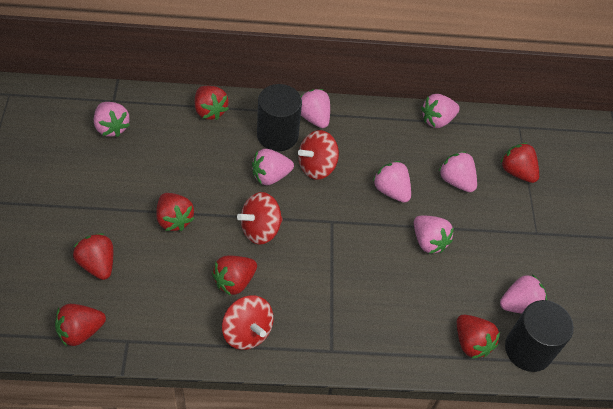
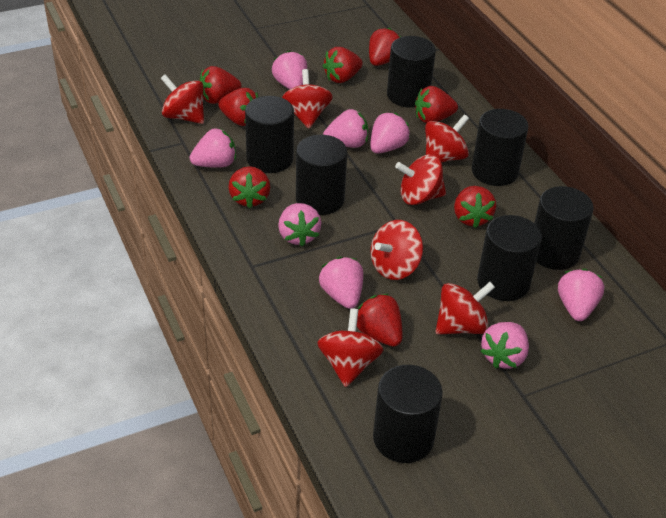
black cylinder: 2 -> 7
red spinning top: 3 -> 7
red strawberry: 7 -> 8

